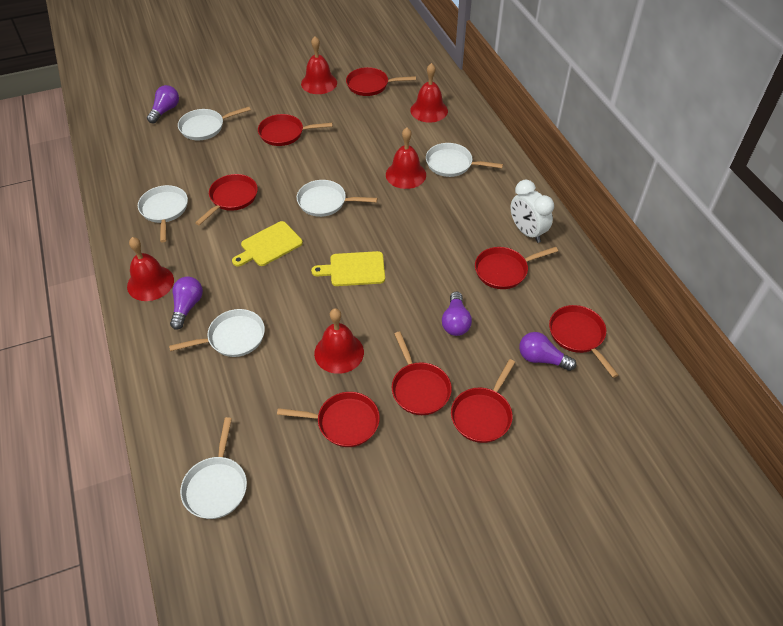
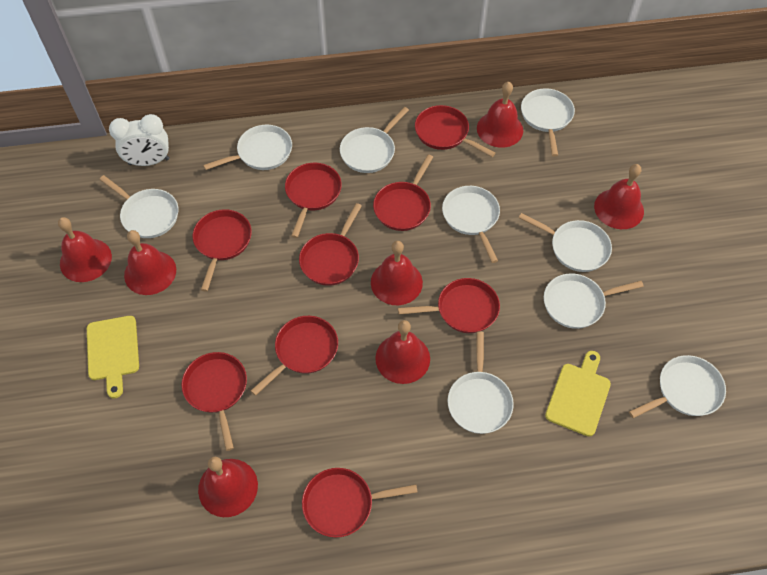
purple light bulb: 4 -> 0
red bell: 5 -> 7
red pan: 8 -> 9
white pan: 6 -> 9

